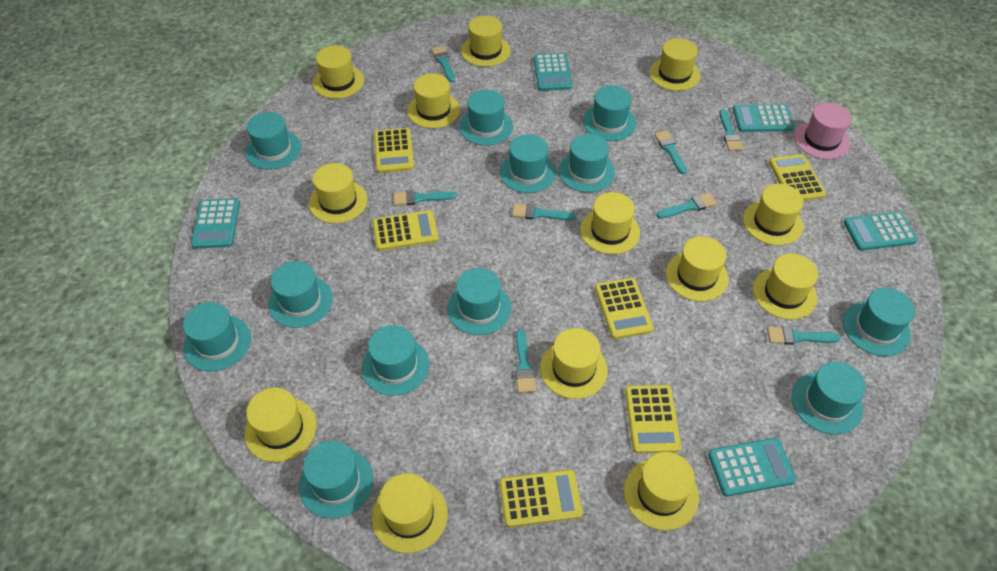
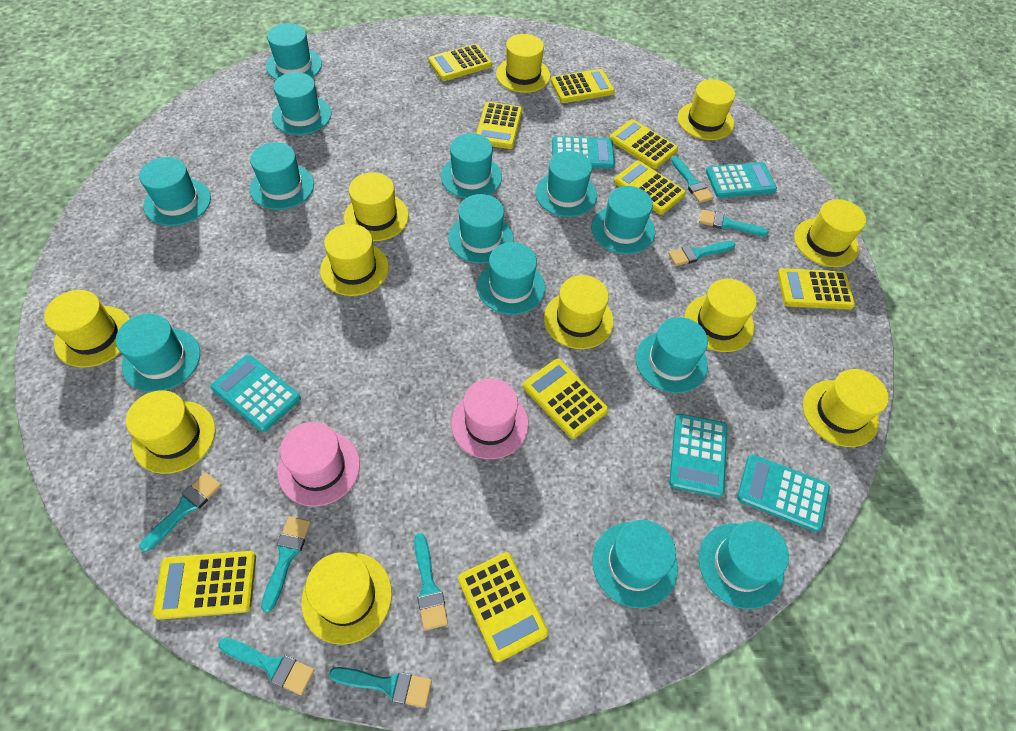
pink hat: 1 -> 2
turquoise hat: 12 -> 13
yellow calculator: 6 -> 9
yellow hat: 13 -> 11

